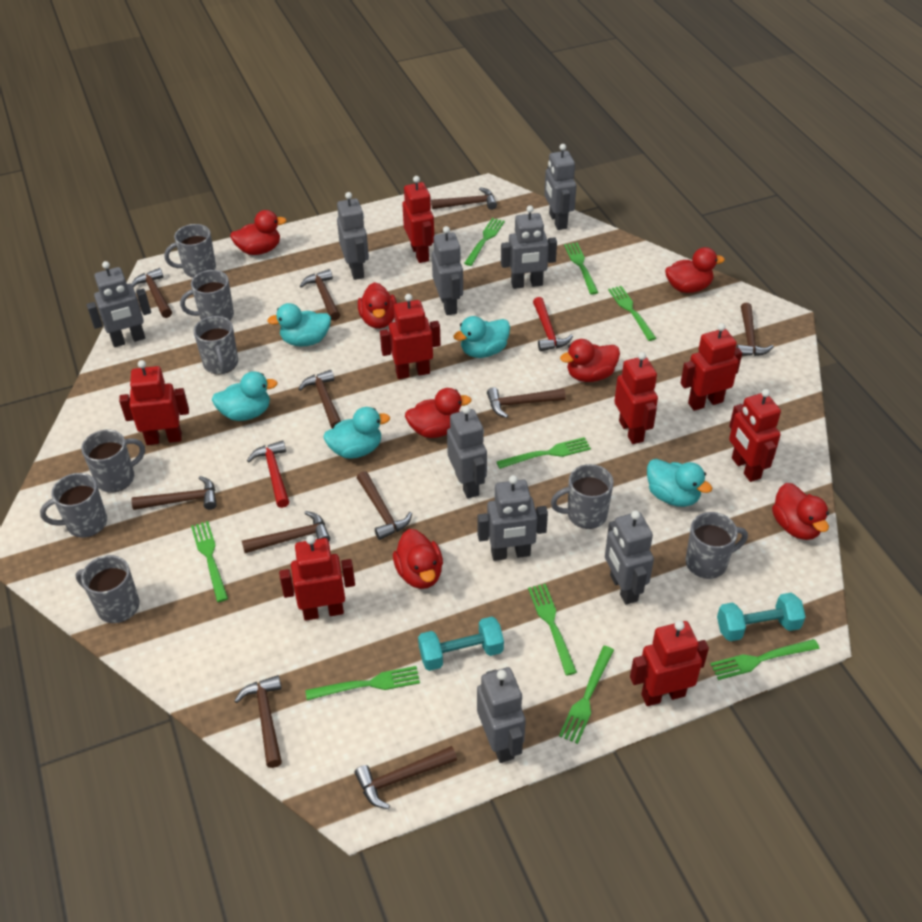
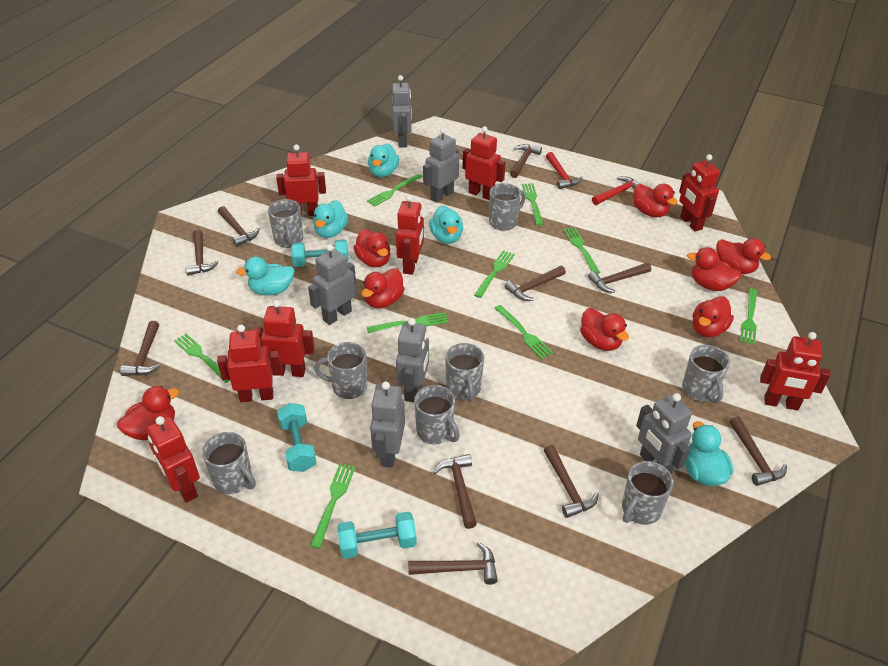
brown hammer: 11 -> 10
grey robot: 9 -> 6
red duck: 7 -> 8
turquoise dumbbell: 2 -> 3

